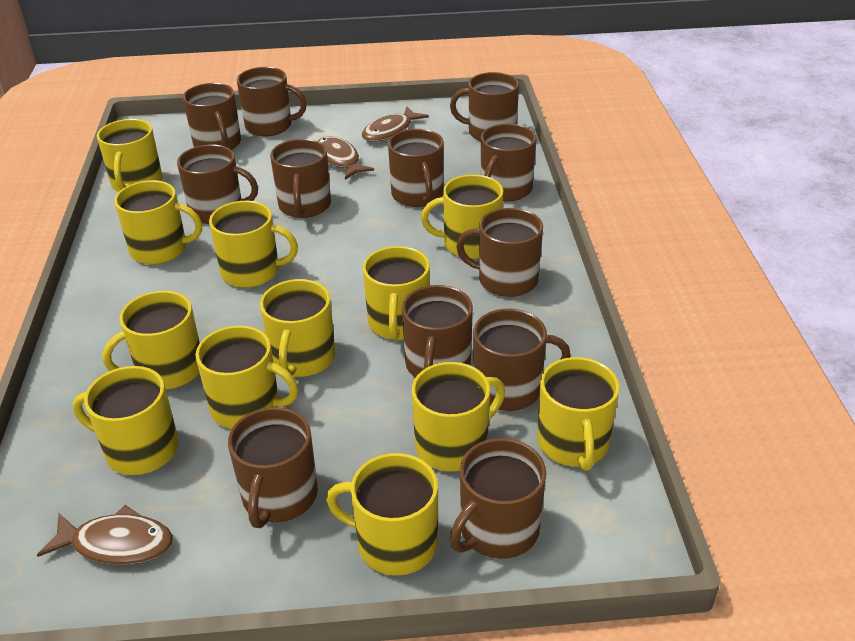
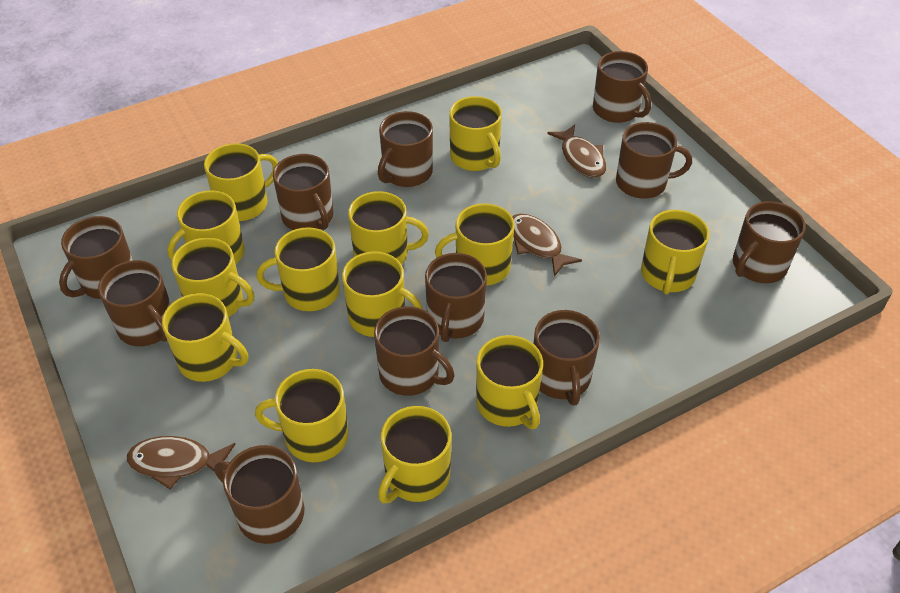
brown mug: 12 -> 11
yellow mug: 12 -> 13

